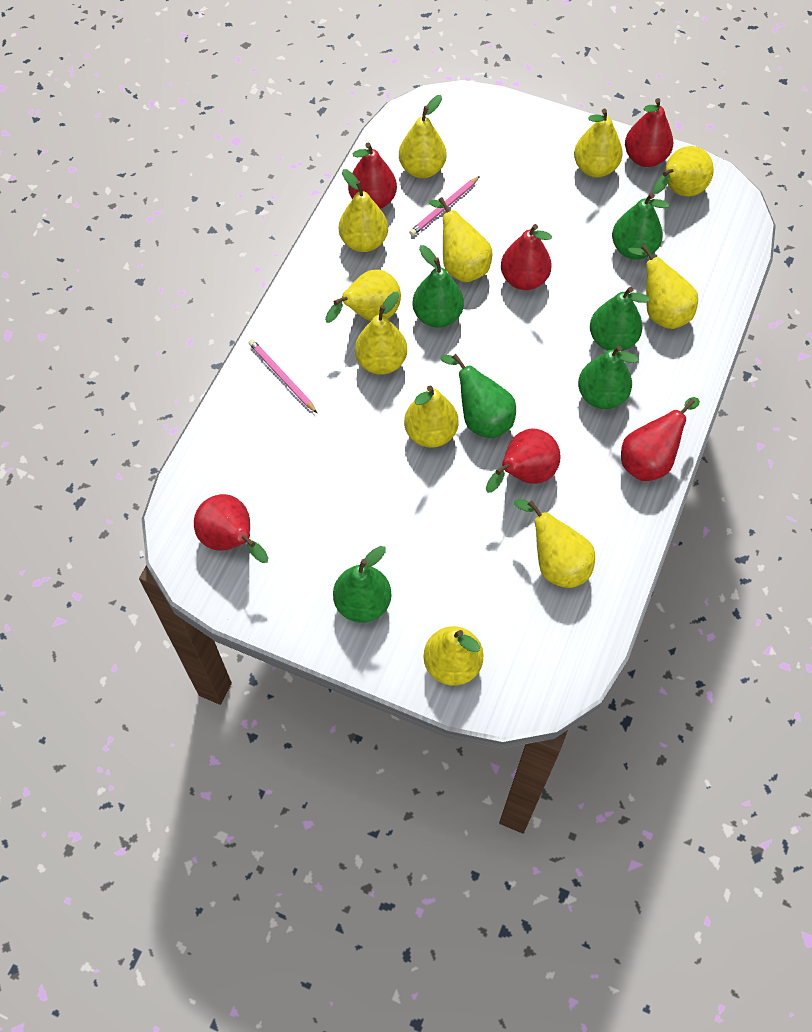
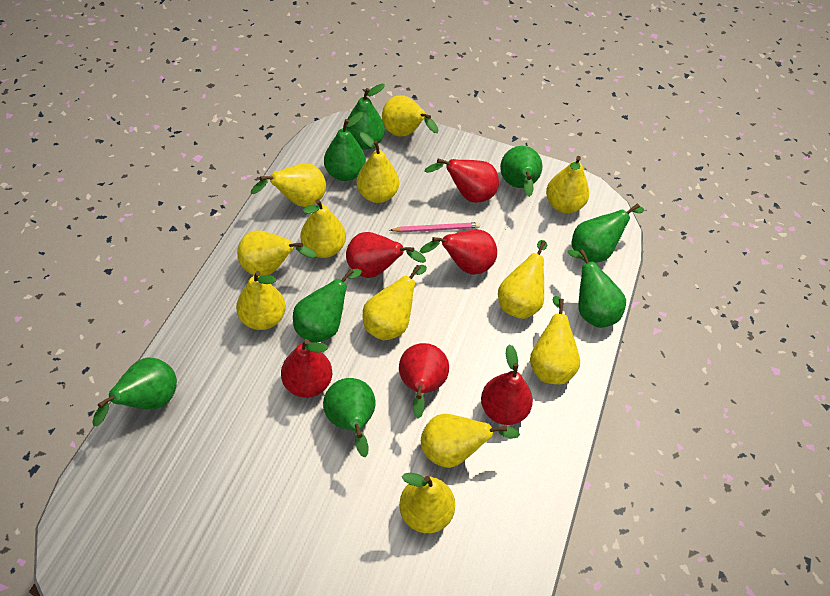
green pear: 6 -> 8
pink pencil: 2 -> 1
yellow pear: 11 -> 12

